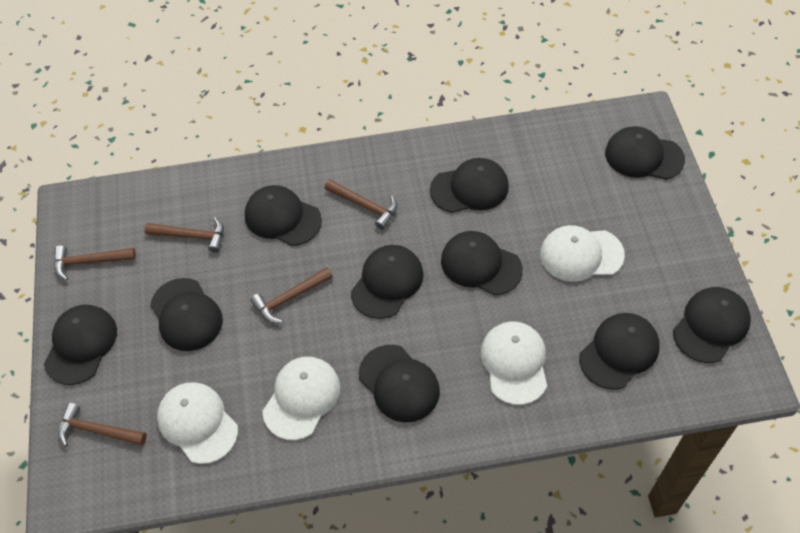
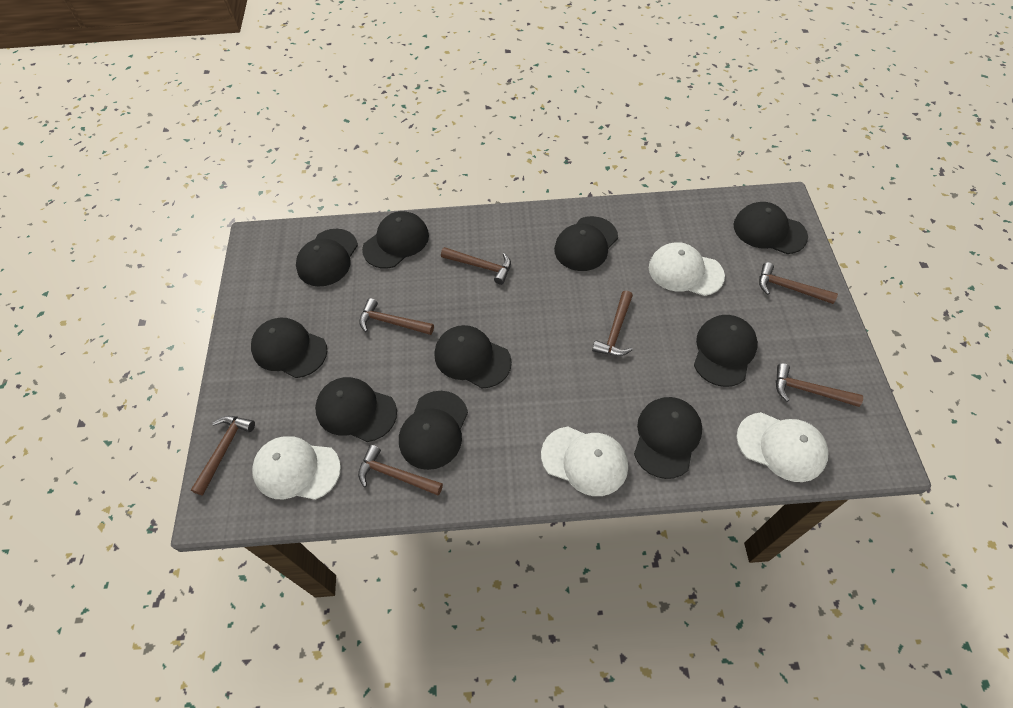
brown hammer: 5 -> 7

